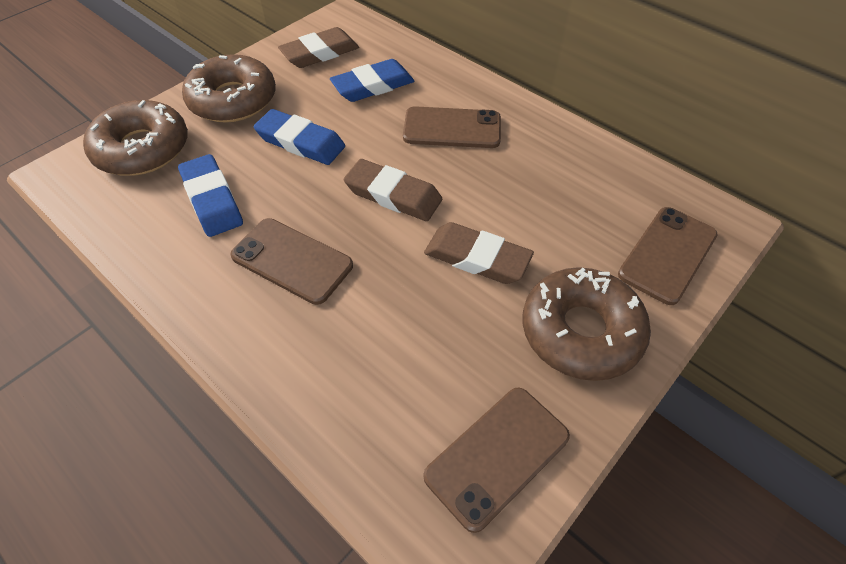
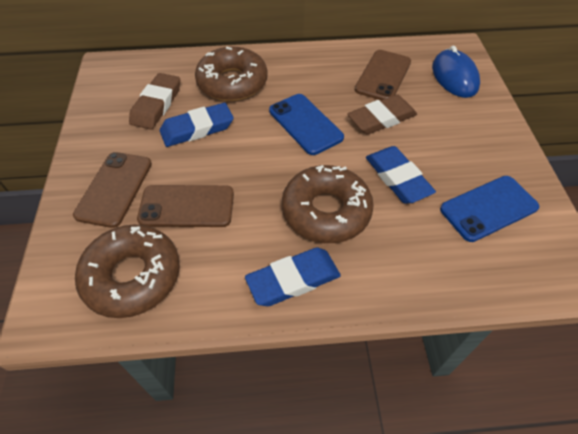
blue mouse: 0 -> 1
blue phone: 0 -> 2
brown eraser: 3 -> 2
brown phone: 4 -> 3

